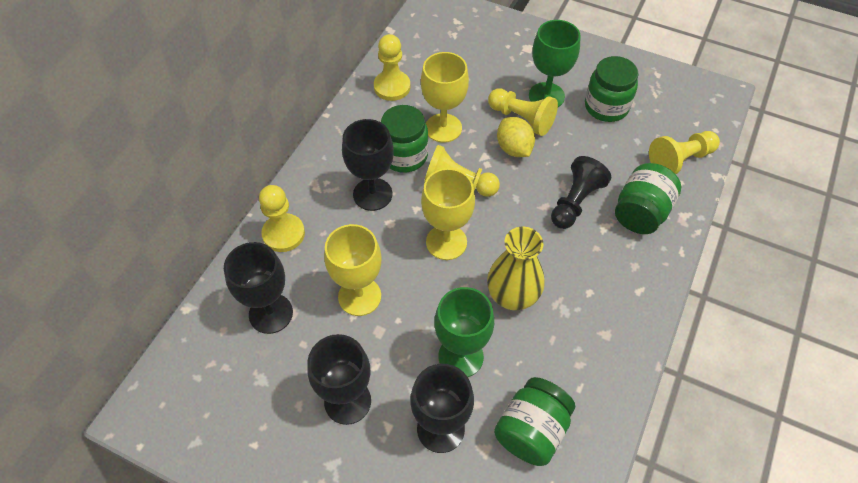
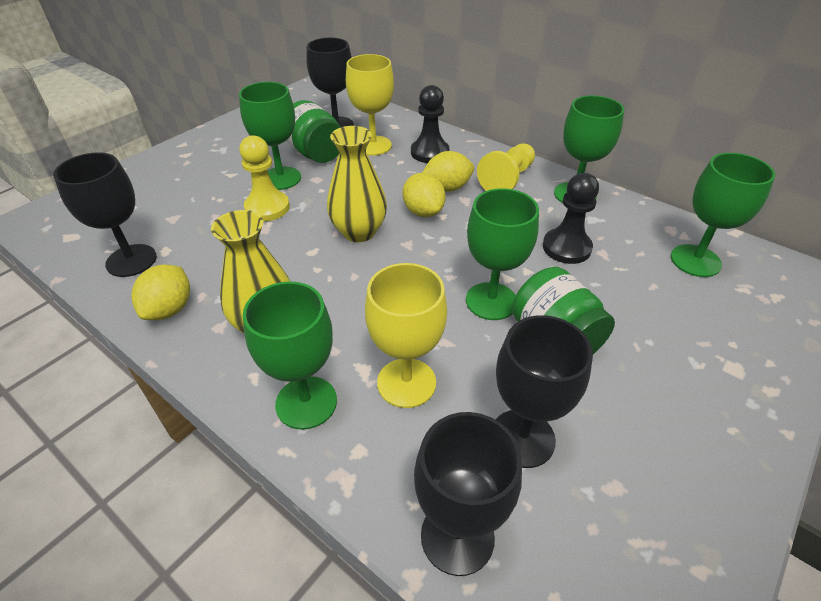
black pawn: 1 -> 2
green goblet: 2 -> 5
green jar: 4 -> 2
yellow goblet: 3 -> 2
yellow lemon: 1 -> 3
yellow pawn: 5 -> 2
yellow vase: 1 -> 2

